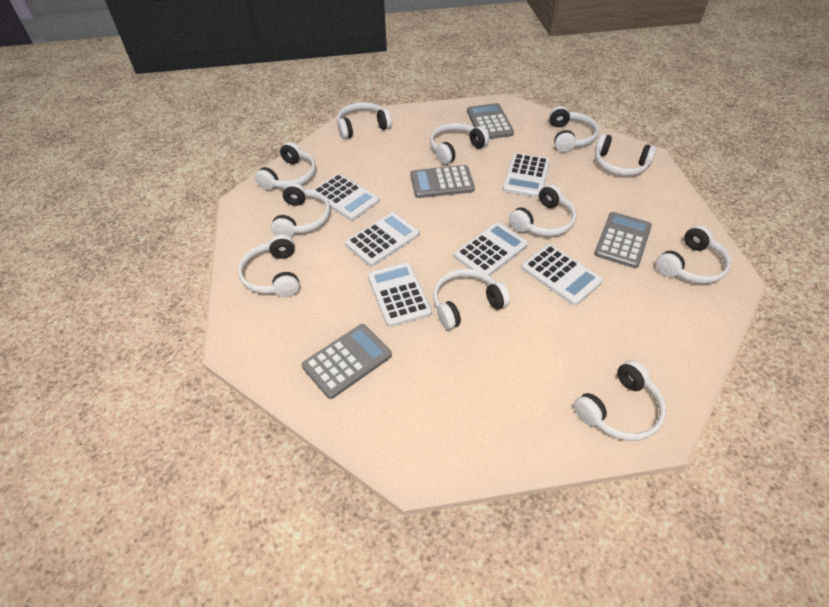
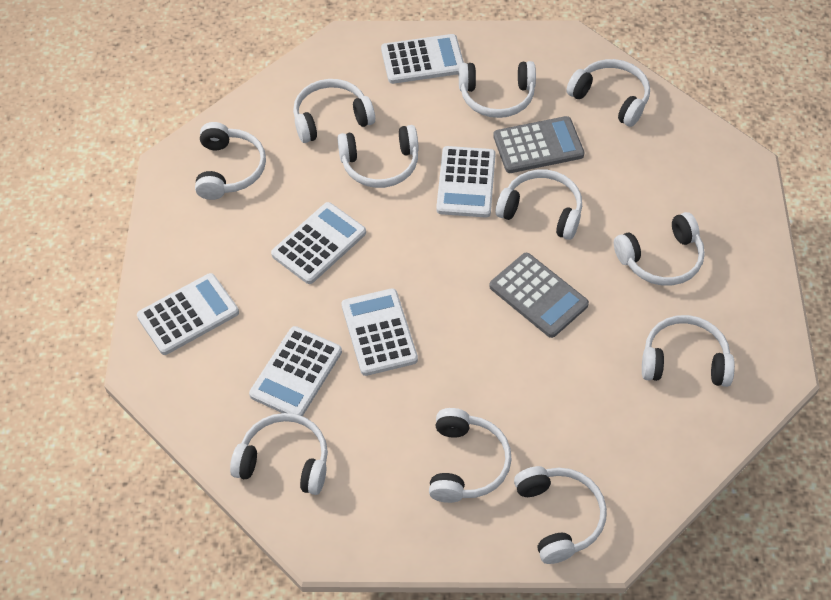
grey calculator: 4 -> 2

